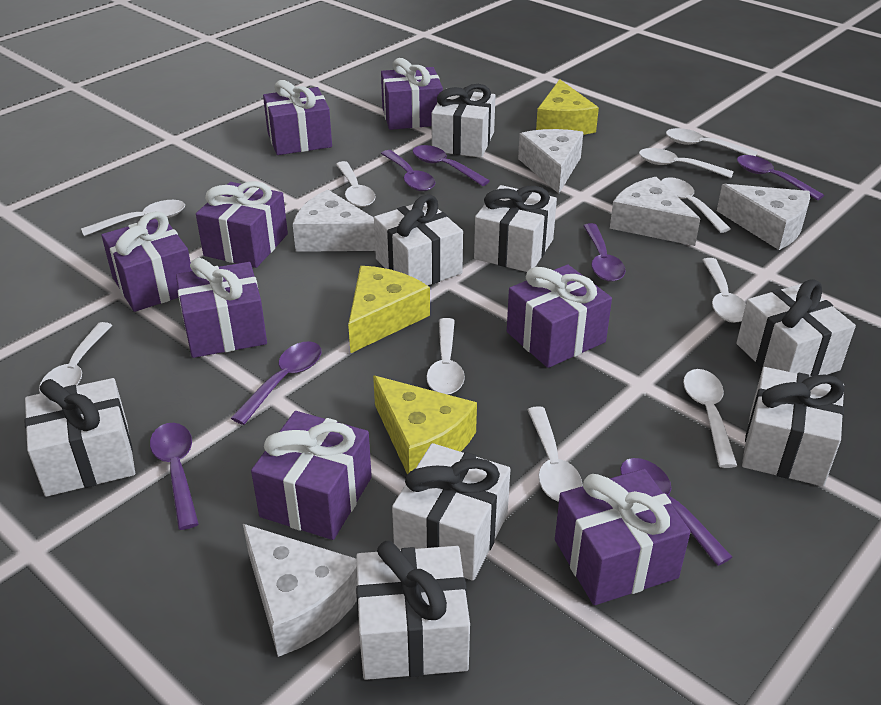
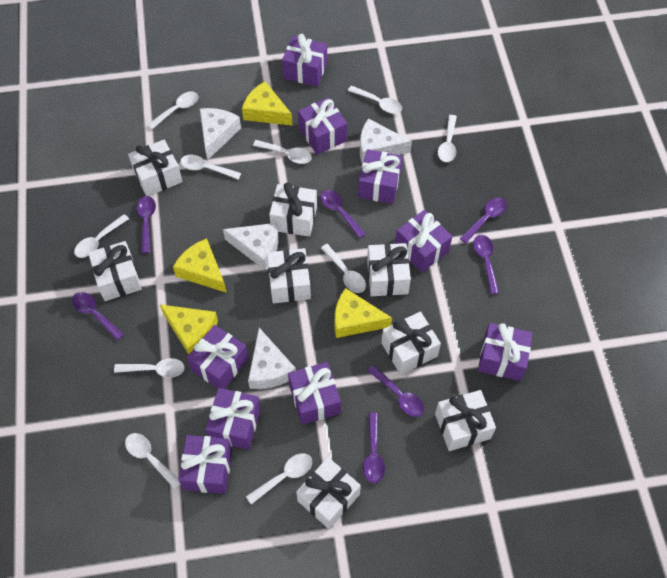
purple gift: 8 -> 9
white cheese: 5 -> 4
yellow cheese: 3 -> 4

